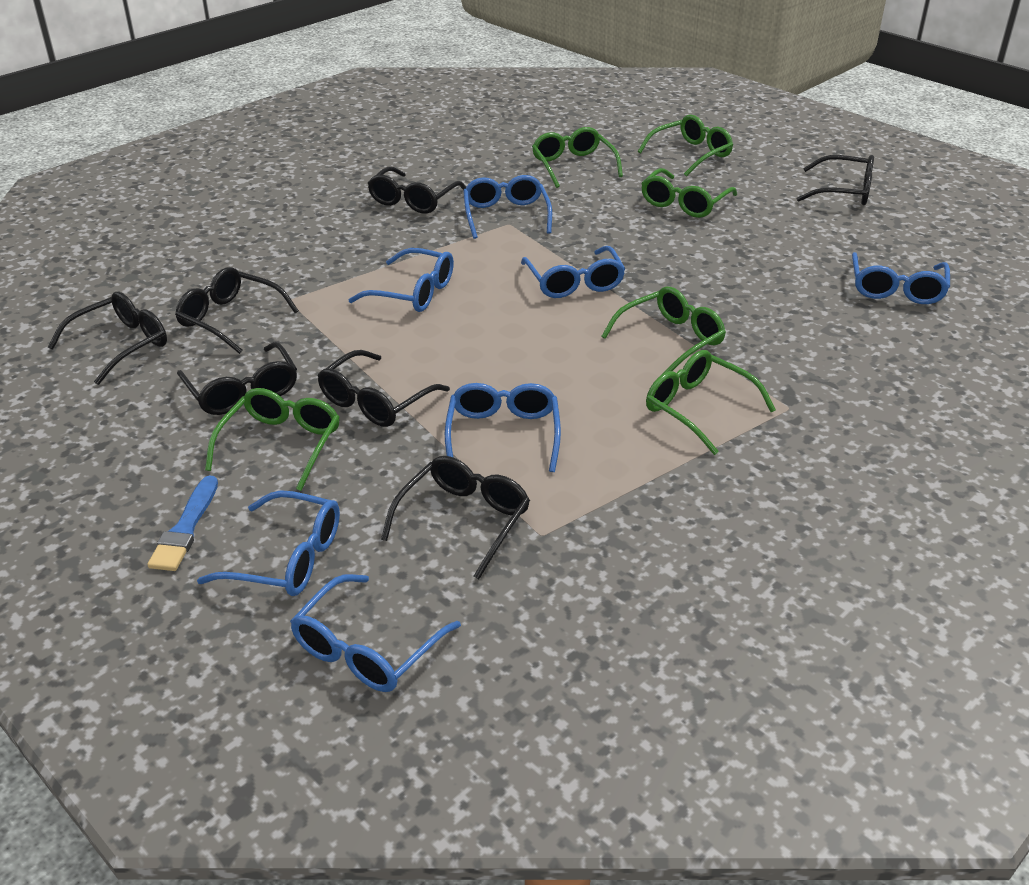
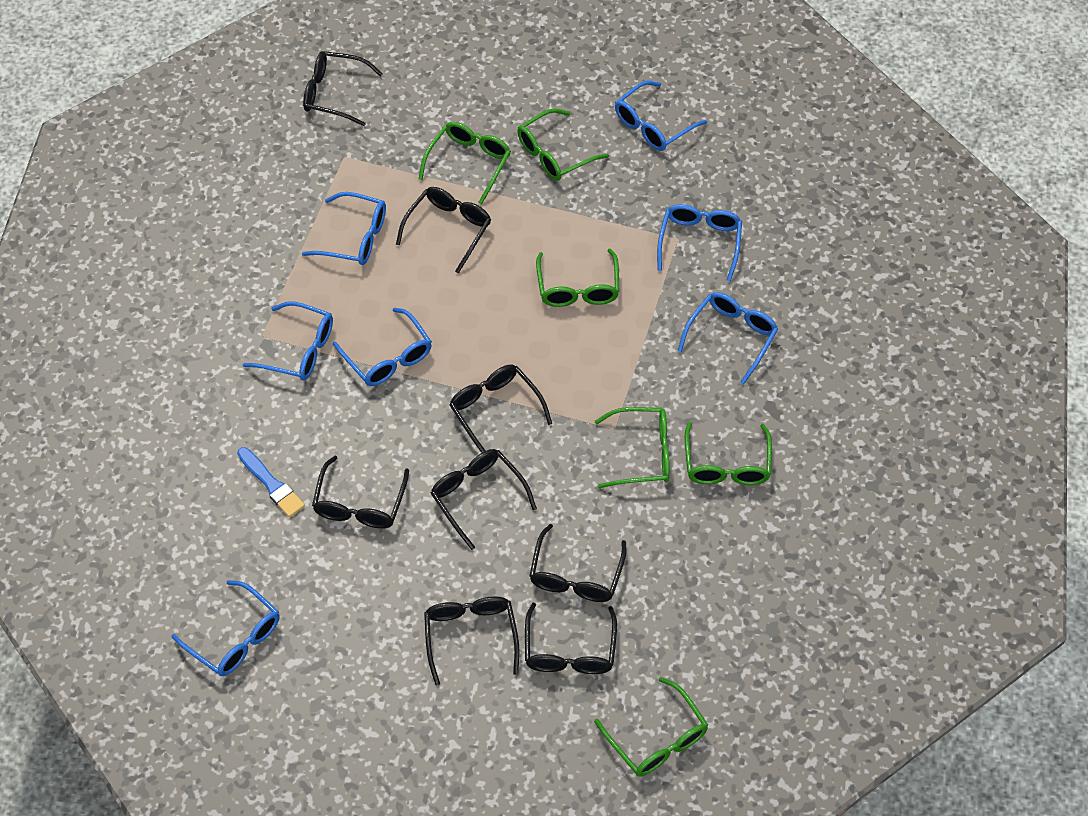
black glasses: 7 -> 8

